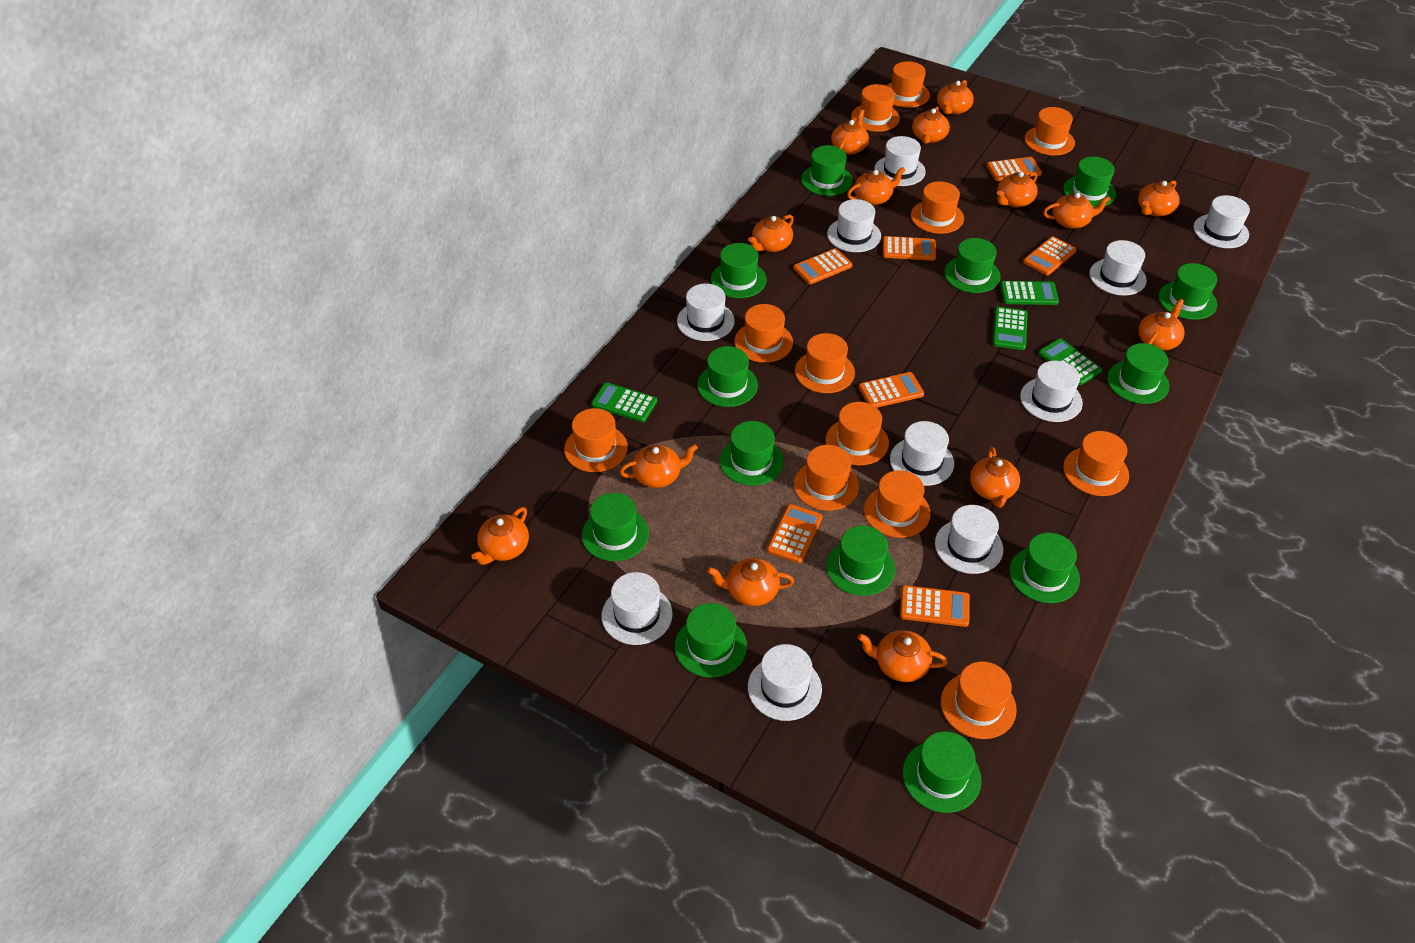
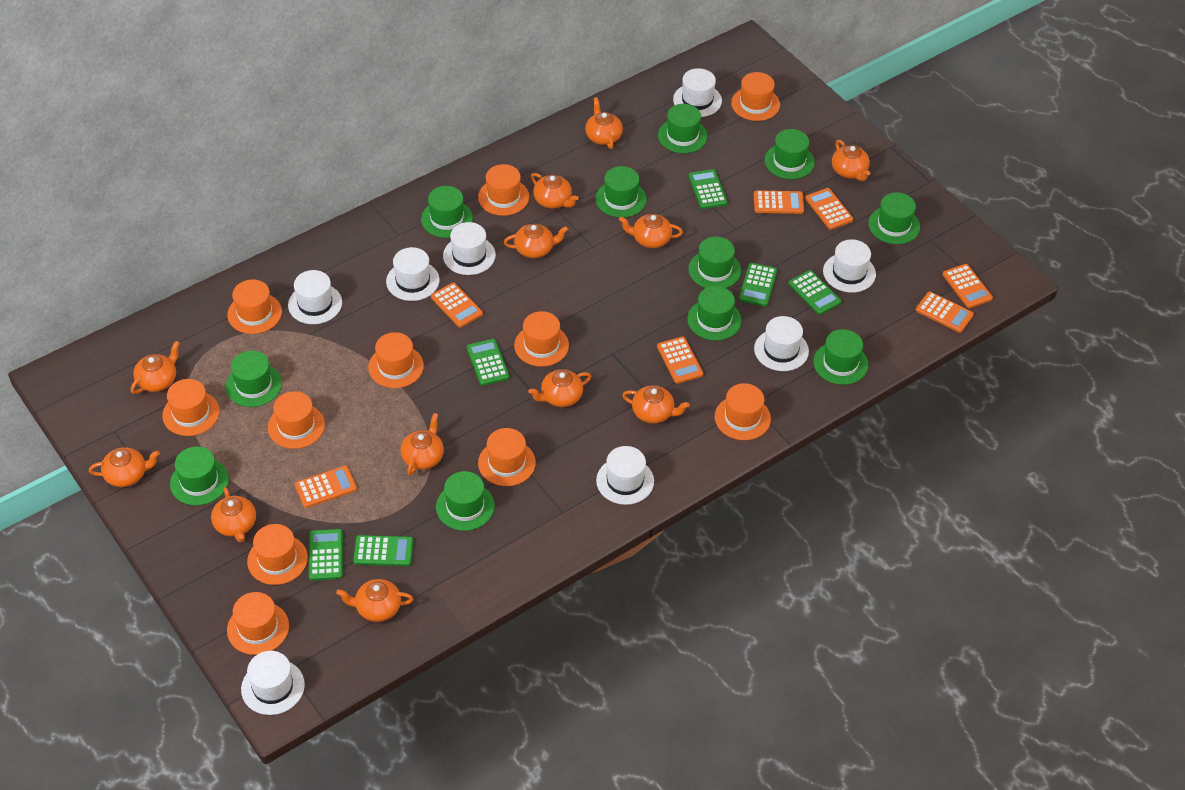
green calculator: 4 -> 6
green hat: 13 -> 11
orange hat: 12 -> 11
orange teapot: 14 -> 12
white hat: 10 -> 8

